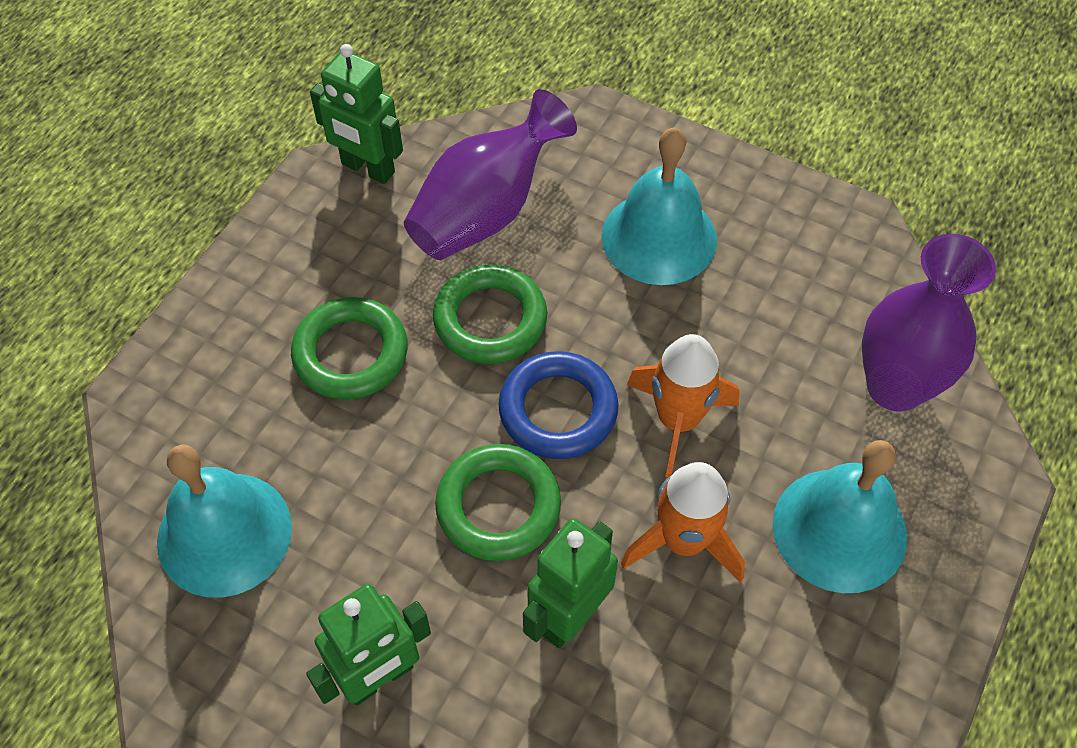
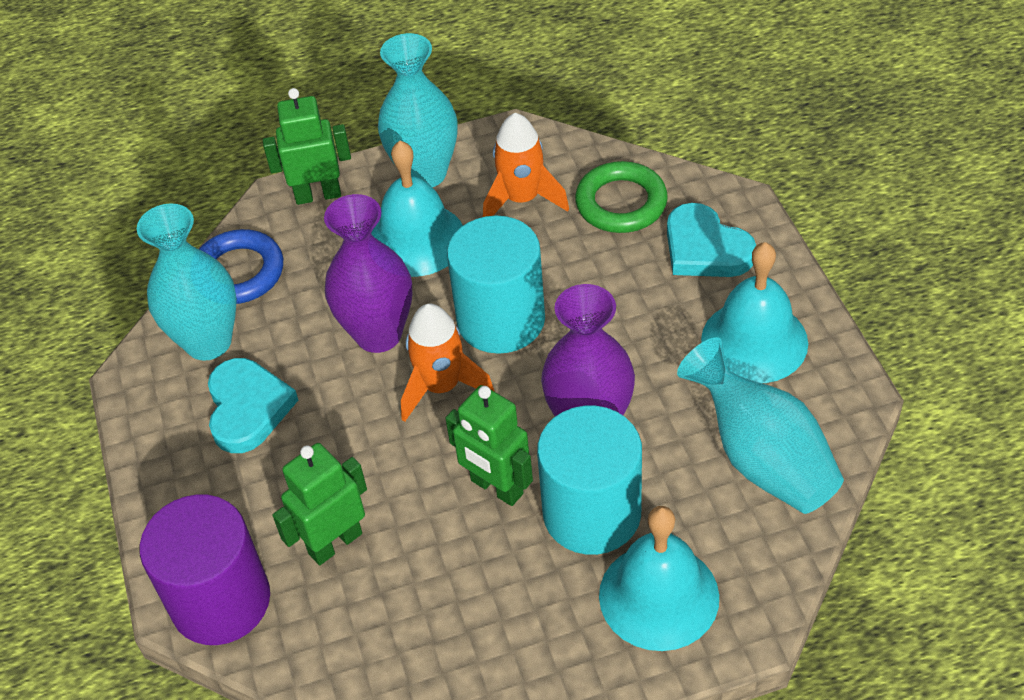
green ring: 3 -> 1
purple cylinder: 0 -> 1
turquoise cylinder: 0 -> 2
turquoise heart: 0 -> 2
turquoise vase: 0 -> 3

